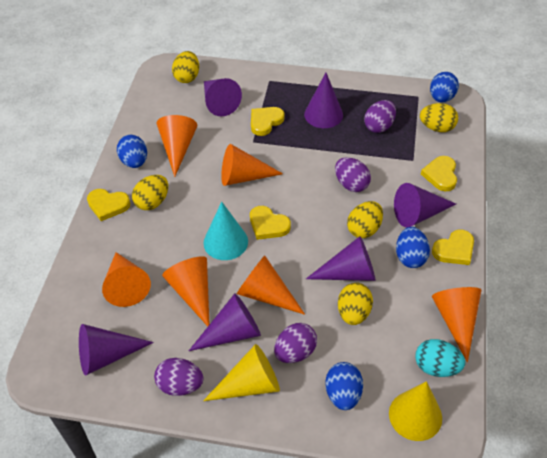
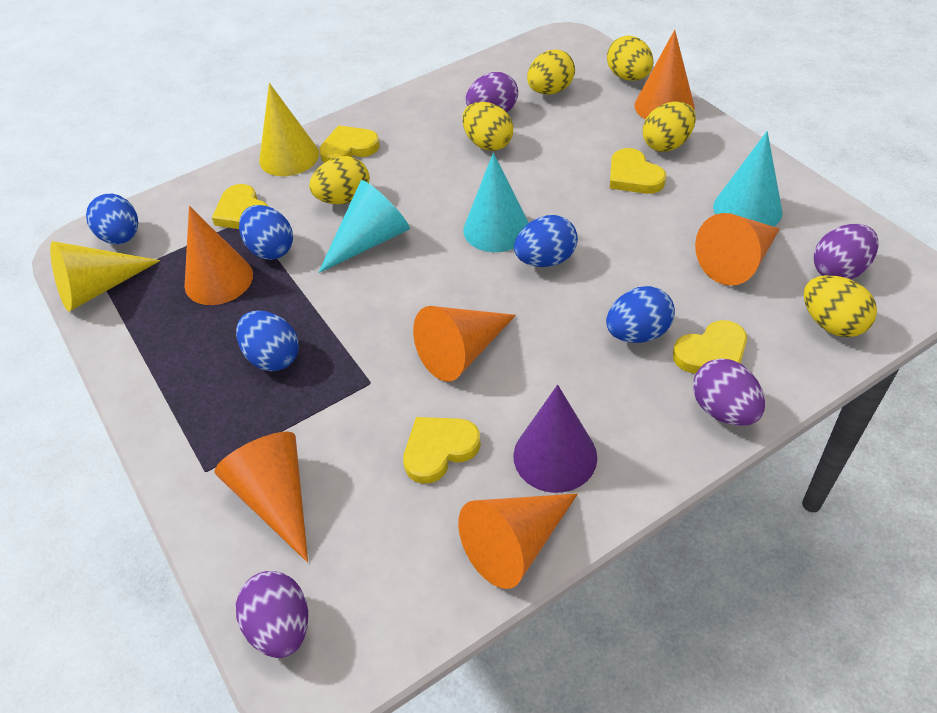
blue egg: 4 -> 5
purple cone: 6 -> 1
turquoise cone: 1 -> 3
turquoise egg: 1 -> 0
yellow egg: 5 -> 6

